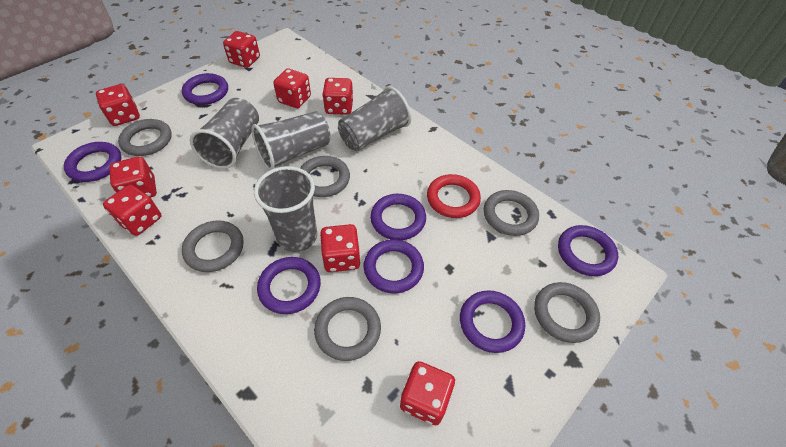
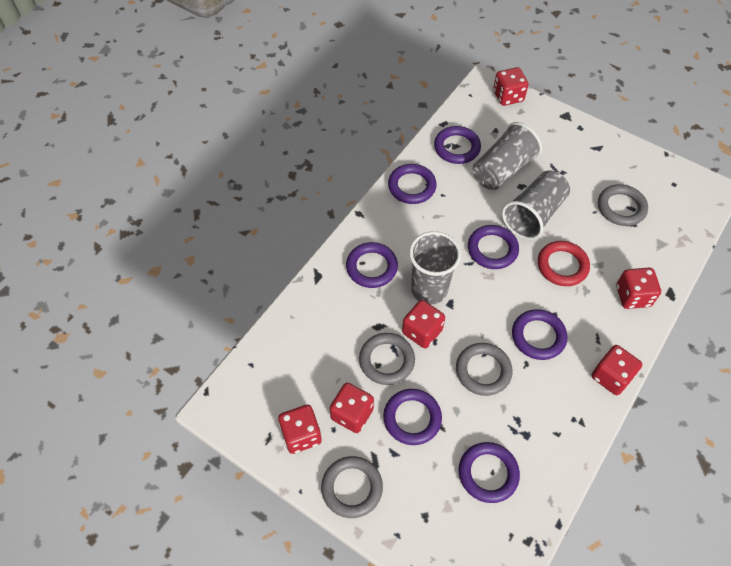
grey cup: 4 -> 3
grey ring: 6 -> 4
red dice: 8 -> 6

